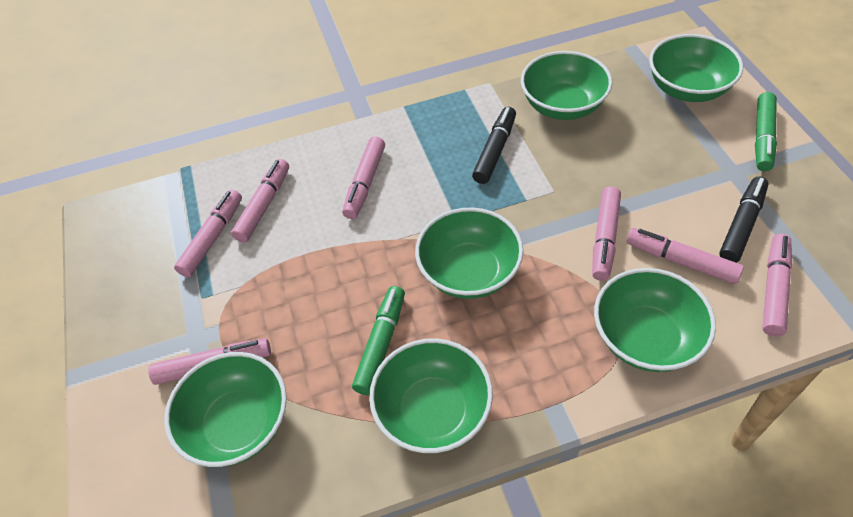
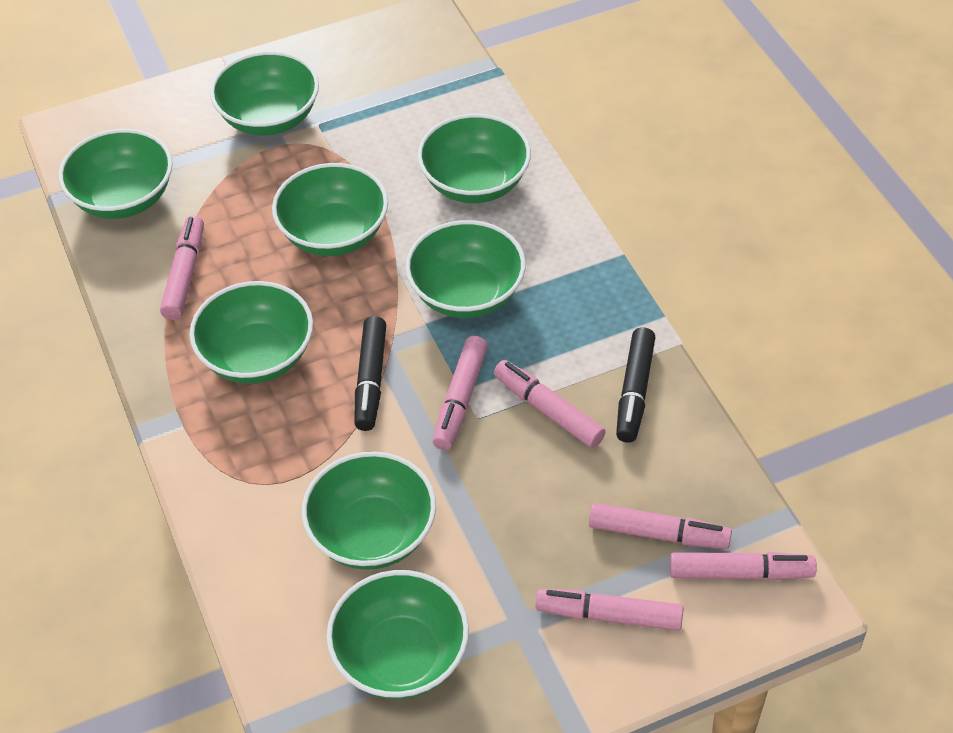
green bowl: 6 -> 8
green marker: 2 -> 0
pink marker: 7 -> 6

